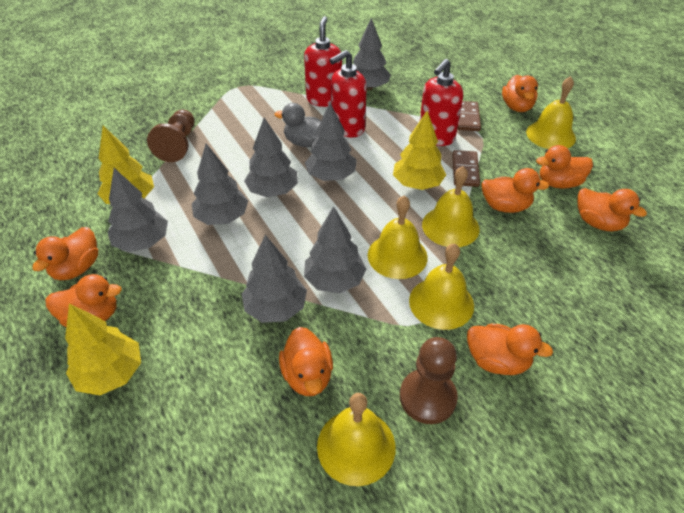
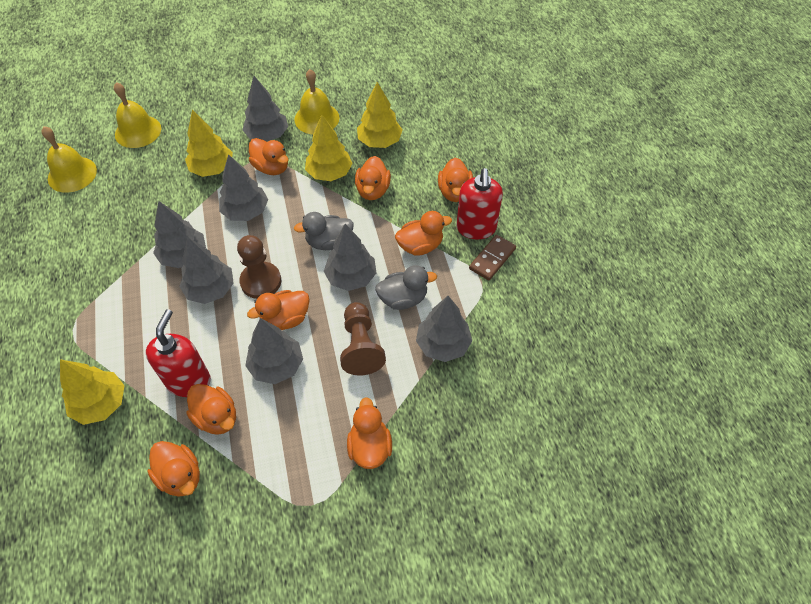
brown domino: 2 -> 1
grey duck: 1 -> 2
red soap dispenser: 3 -> 2
yellow bell: 5 -> 3
yellow tree: 3 -> 4

